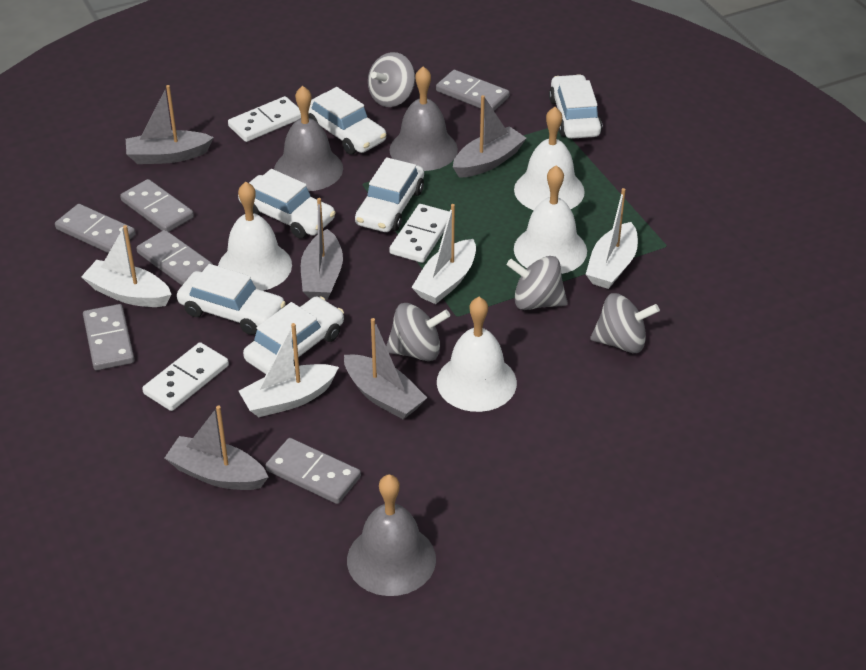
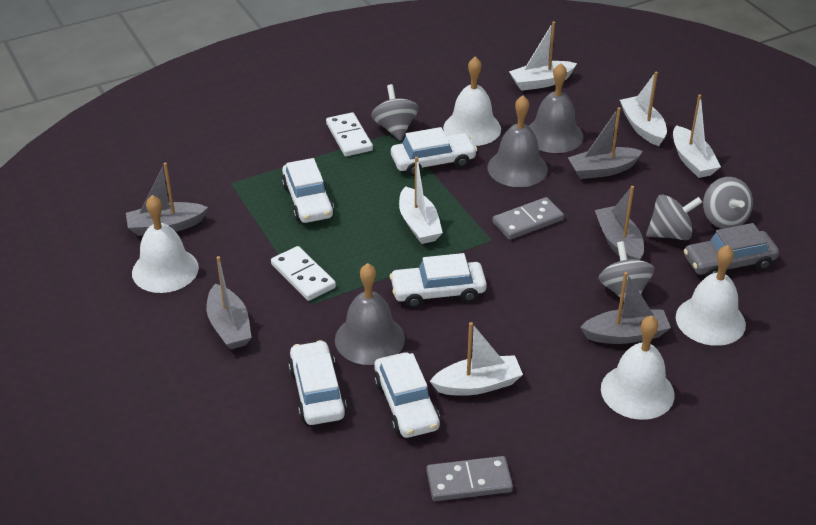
grey car: 0 -> 1
grey domino: 6 -> 2
white boat: 4 -> 5
white car: 6 -> 5
white domino: 3 -> 2

